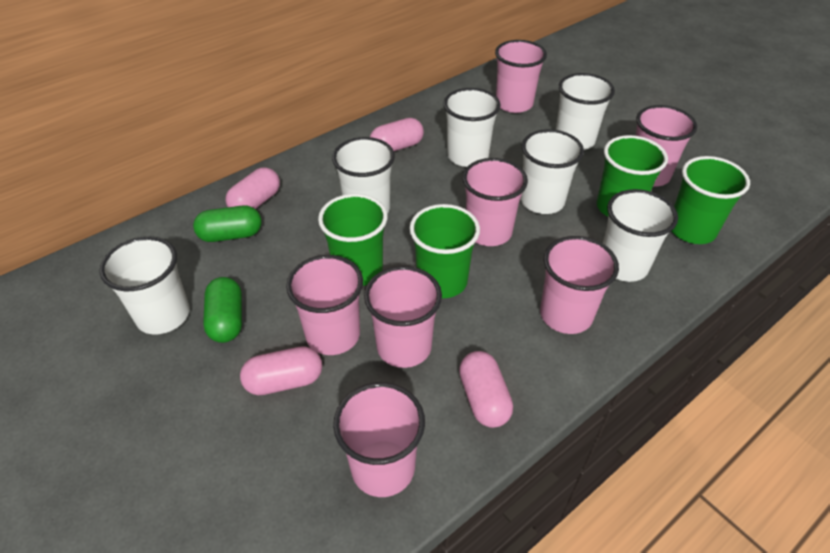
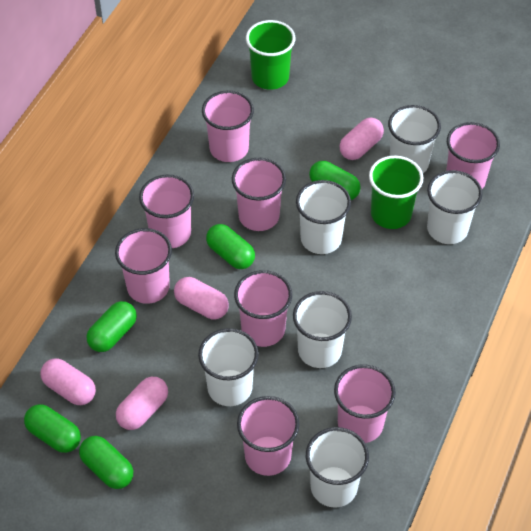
green capsule: 2 -> 5
green cup: 4 -> 2
pink cup: 7 -> 8

